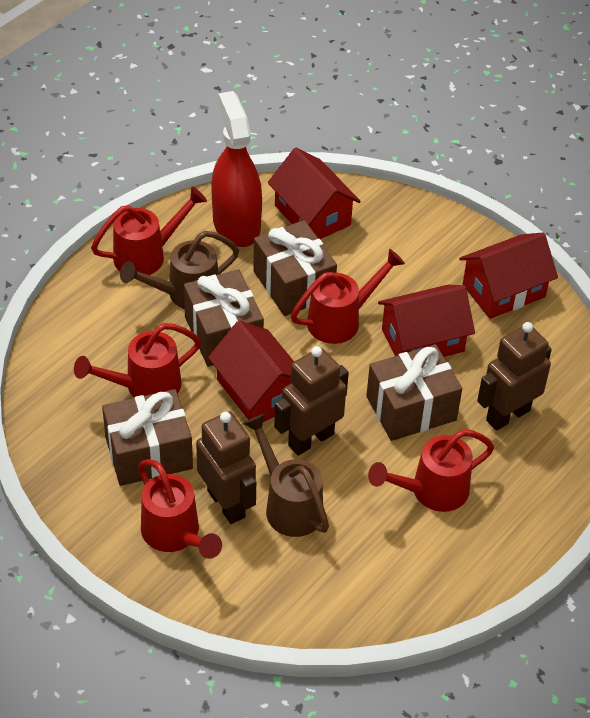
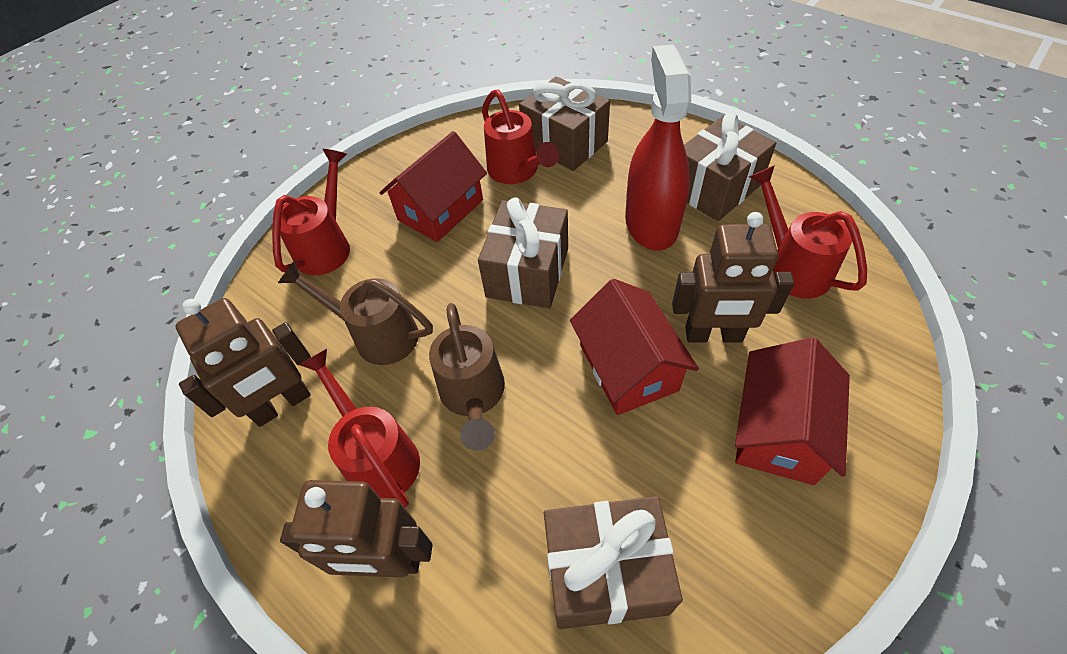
red house: 4 -> 3
red watering can: 5 -> 4

